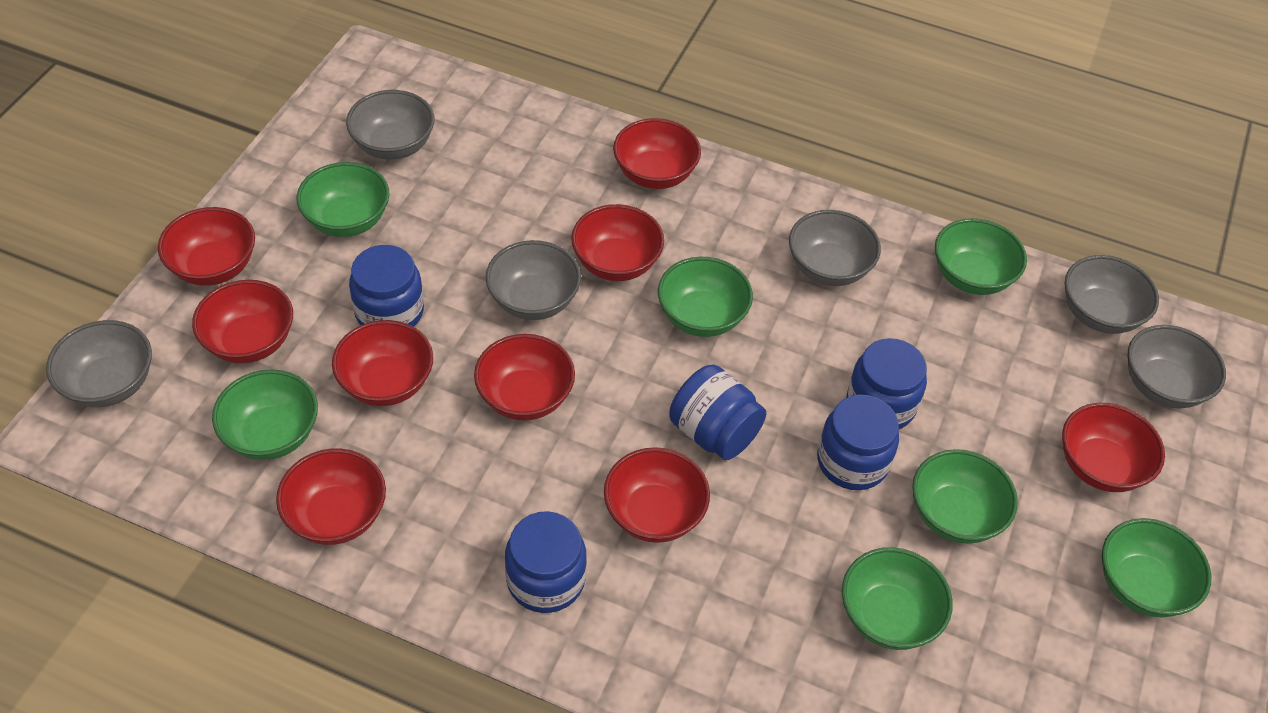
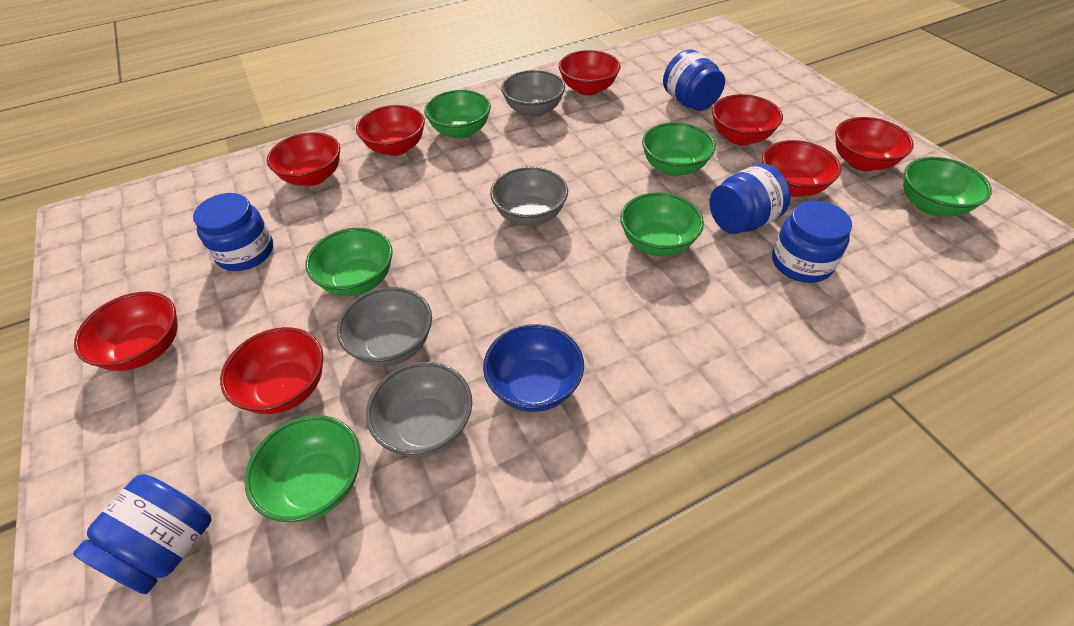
blue bowl: 0 -> 1
green bowl: 7 -> 6
grey bowl: 6 -> 4
red bowl: 9 -> 8

